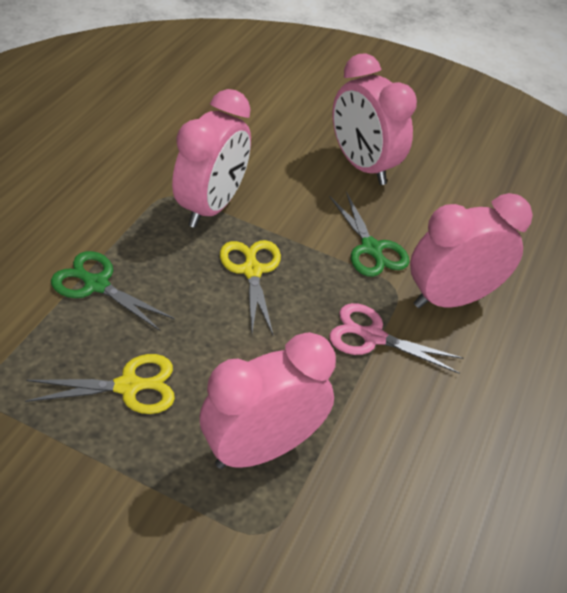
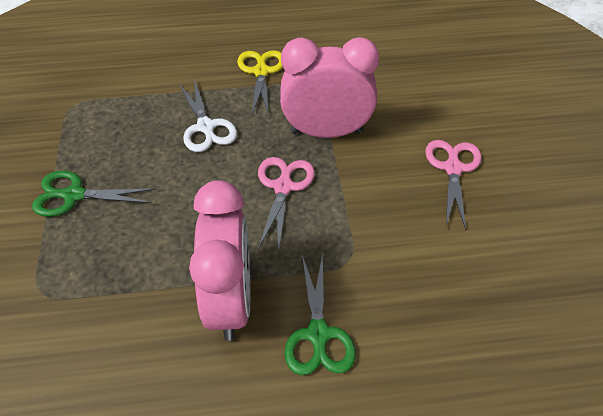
pink clock: 4 -> 2
pink scissors: 1 -> 2
white scissors: 0 -> 1
yellow scissors: 2 -> 1

